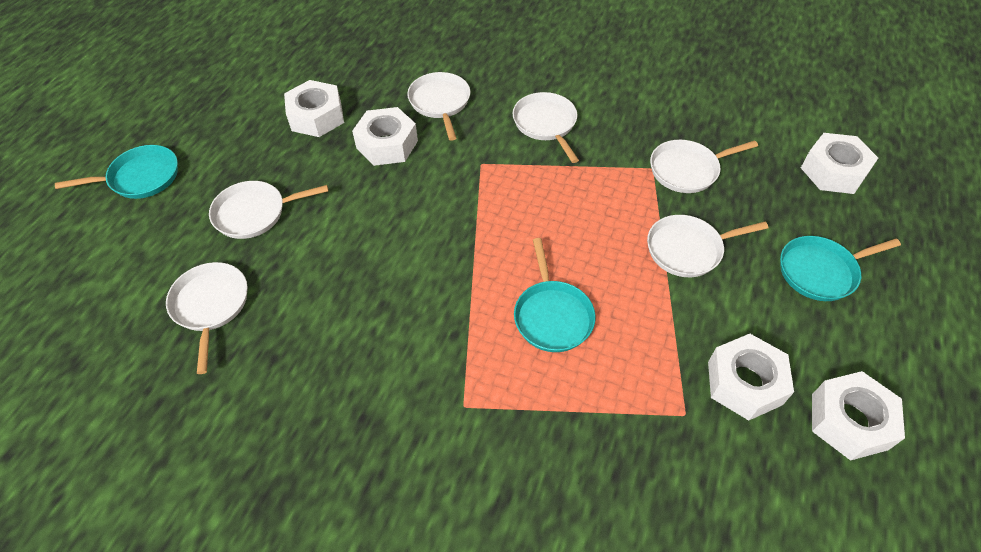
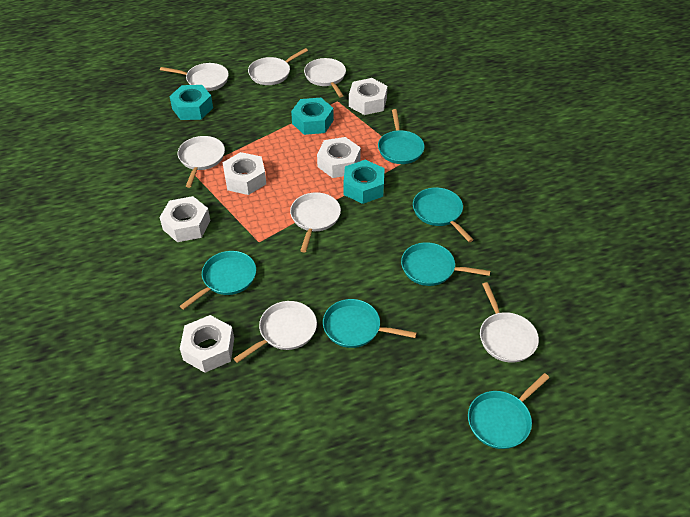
turquoise nut: 0 -> 3
turquoise pan: 3 -> 6
white pan: 6 -> 7

